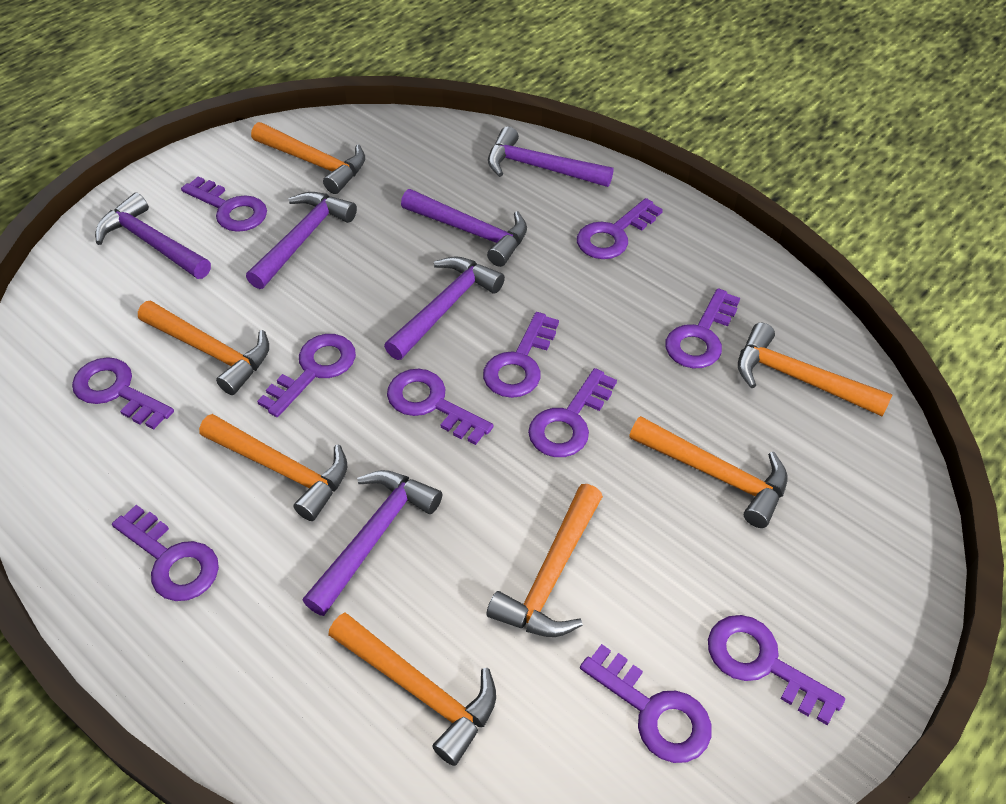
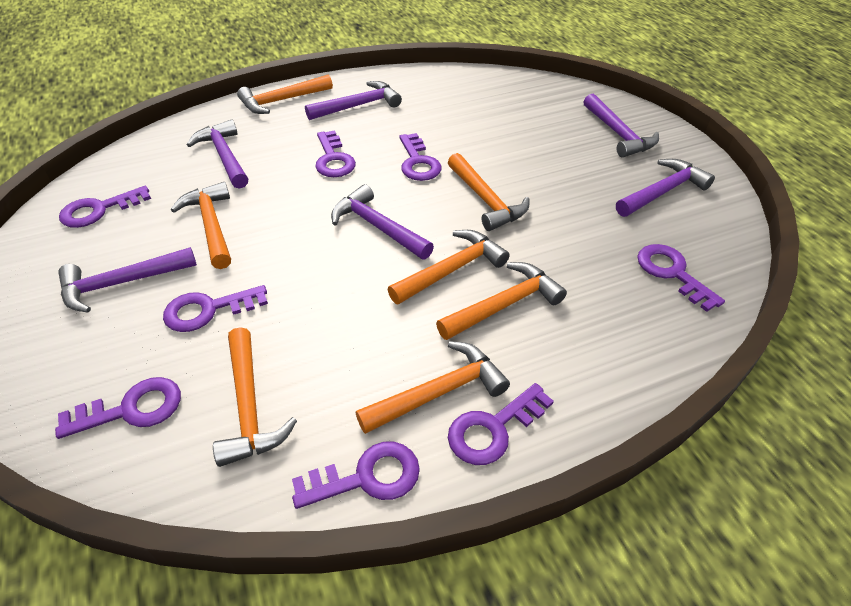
purple key: 11 -> 8

